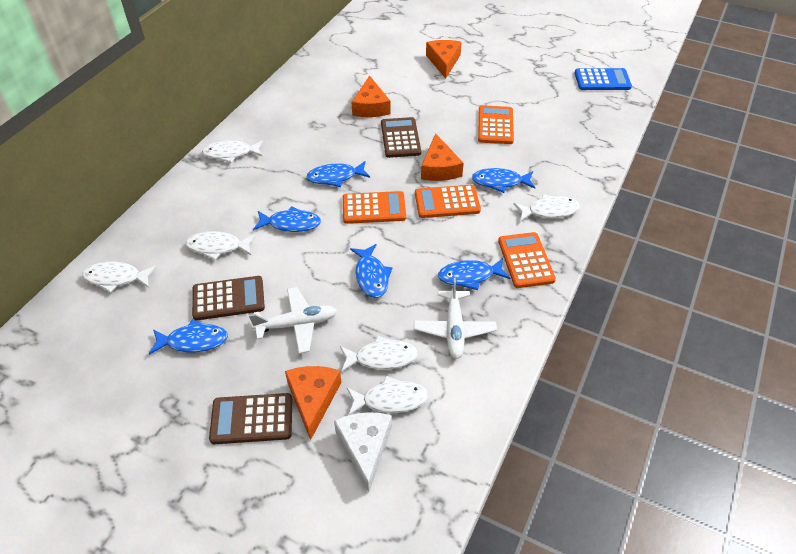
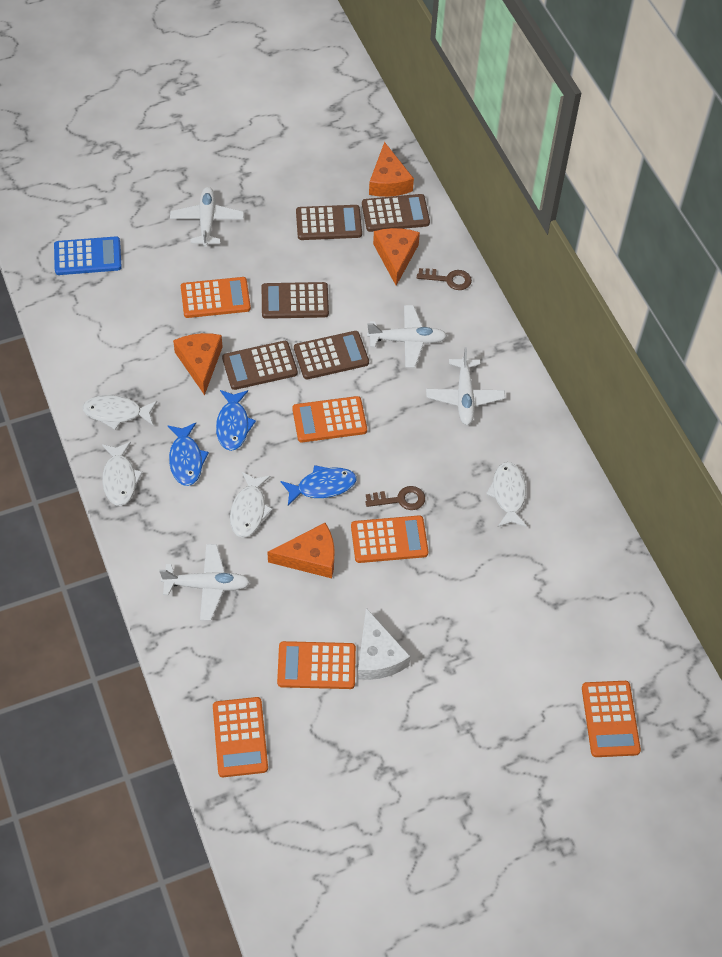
blue fish: 6 -> 3
brown calculator: 3 -> 5
brown key: 0 -> 2
orange calculator: 4 -> 6
white fish: 6 -> 4
white plane: 2 -> 4

